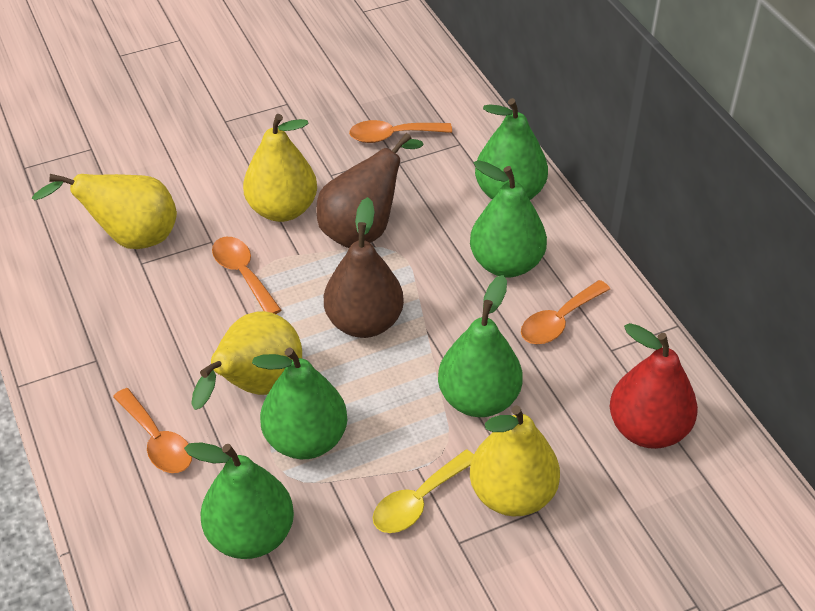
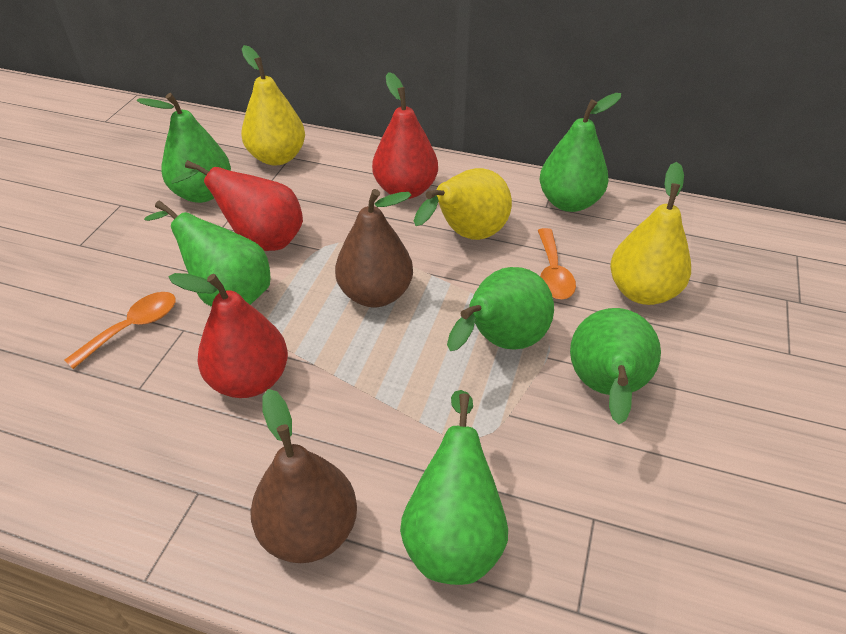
green pear: 5 -> 6
orange spoon: 4 -> 2
red pear: 1 -> 3
yellow pear: 4 -> 3
yellow spoon: 1 -> 0

